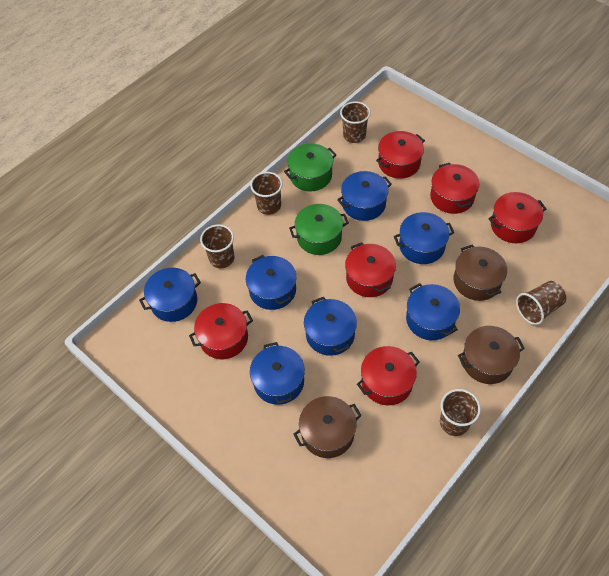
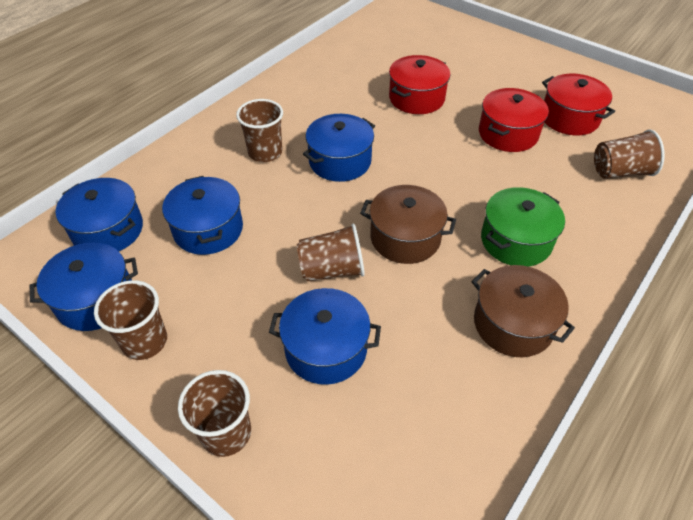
blue pot: 7 -> 5
brown pot: 3 -> 2
green pot: 2 -> 1
red pot: 6 -> 3

